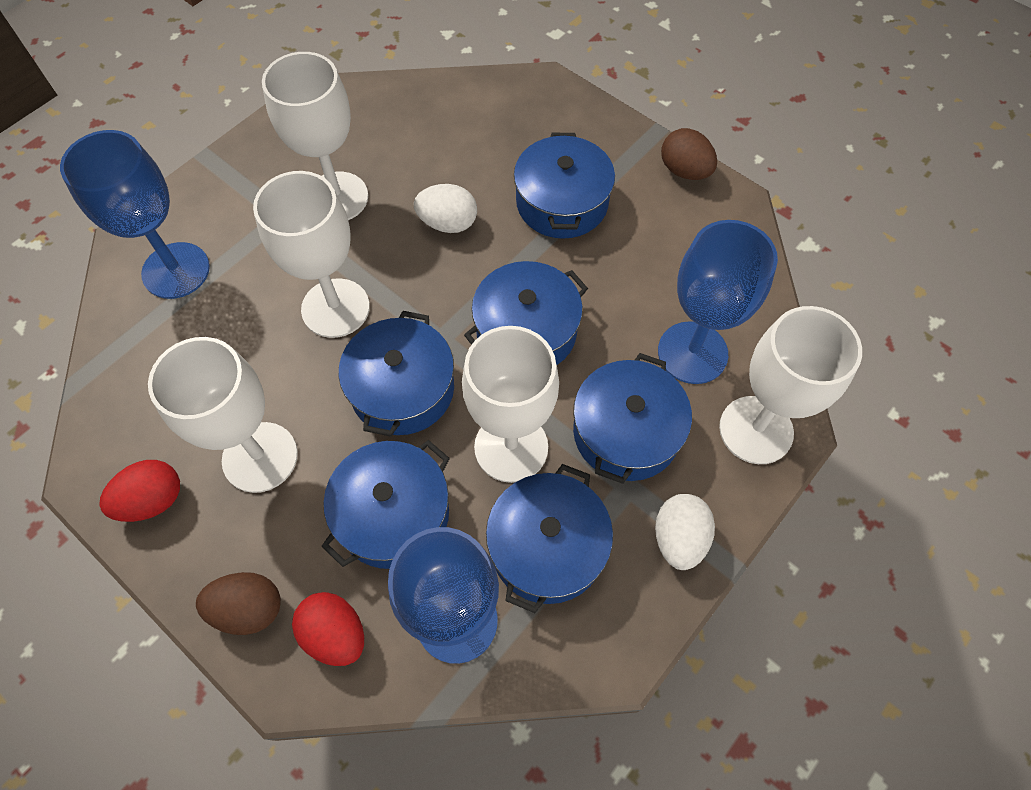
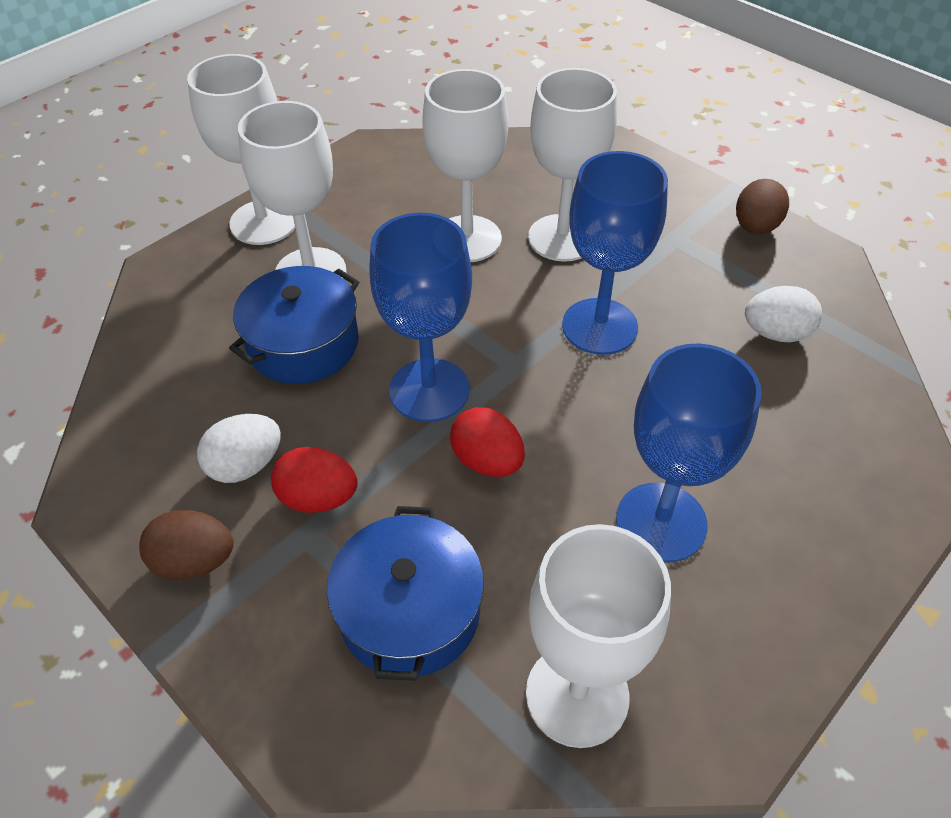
blue pot: 6 -> 2

